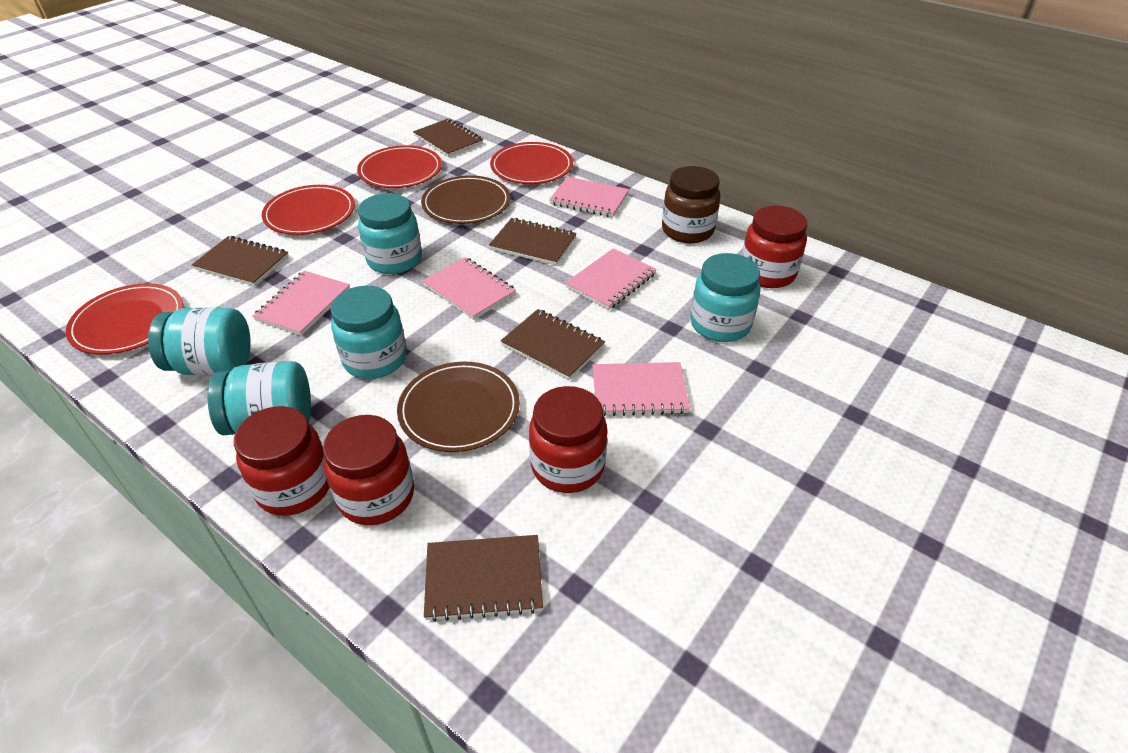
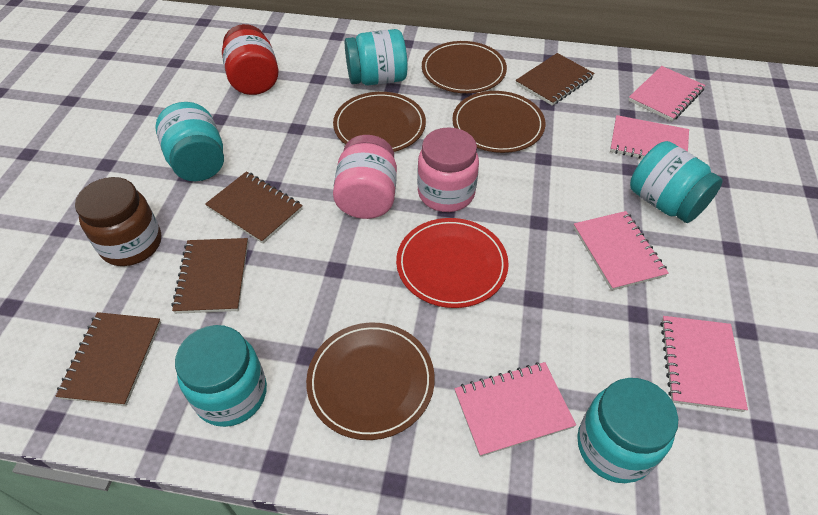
brown notebook: 5 -> 4
brown plate: 2 -> 4
pink jar: 0 -> 2
red jar: 4 -> 1
red plate: 4 -> 1

